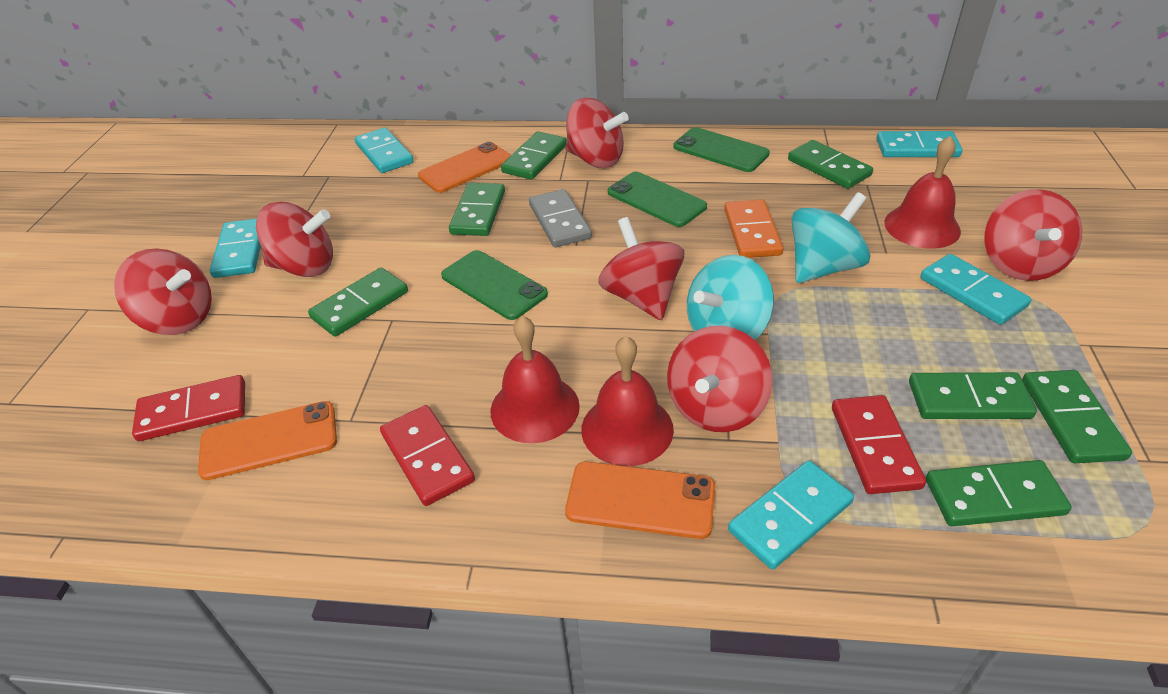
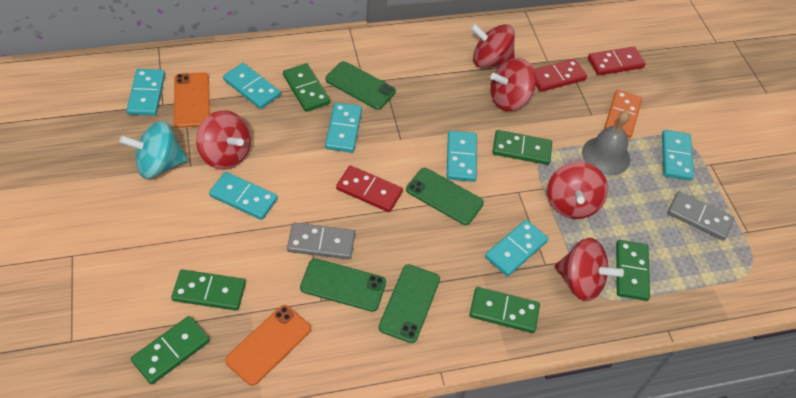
green domino: 7 -> 6
green phone: 3 -> 4
grey bell: 0 -> 1
grey domino: 1 -> 2
orange phone: 3 -> 2
red bell: 3 -> 0
red spinning top: 6 -> 5
turquoise domino: 5 -> 7
turquoise spinning top: 2 -> 1

